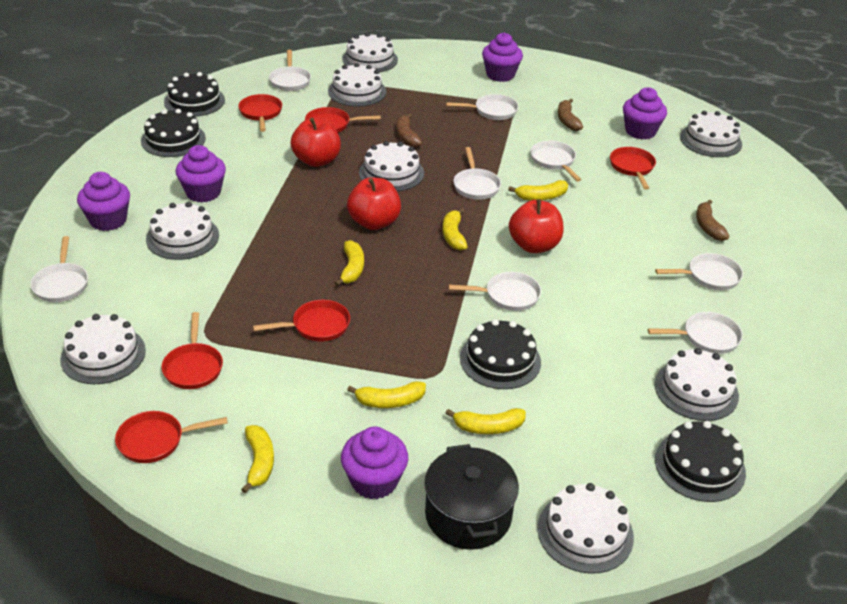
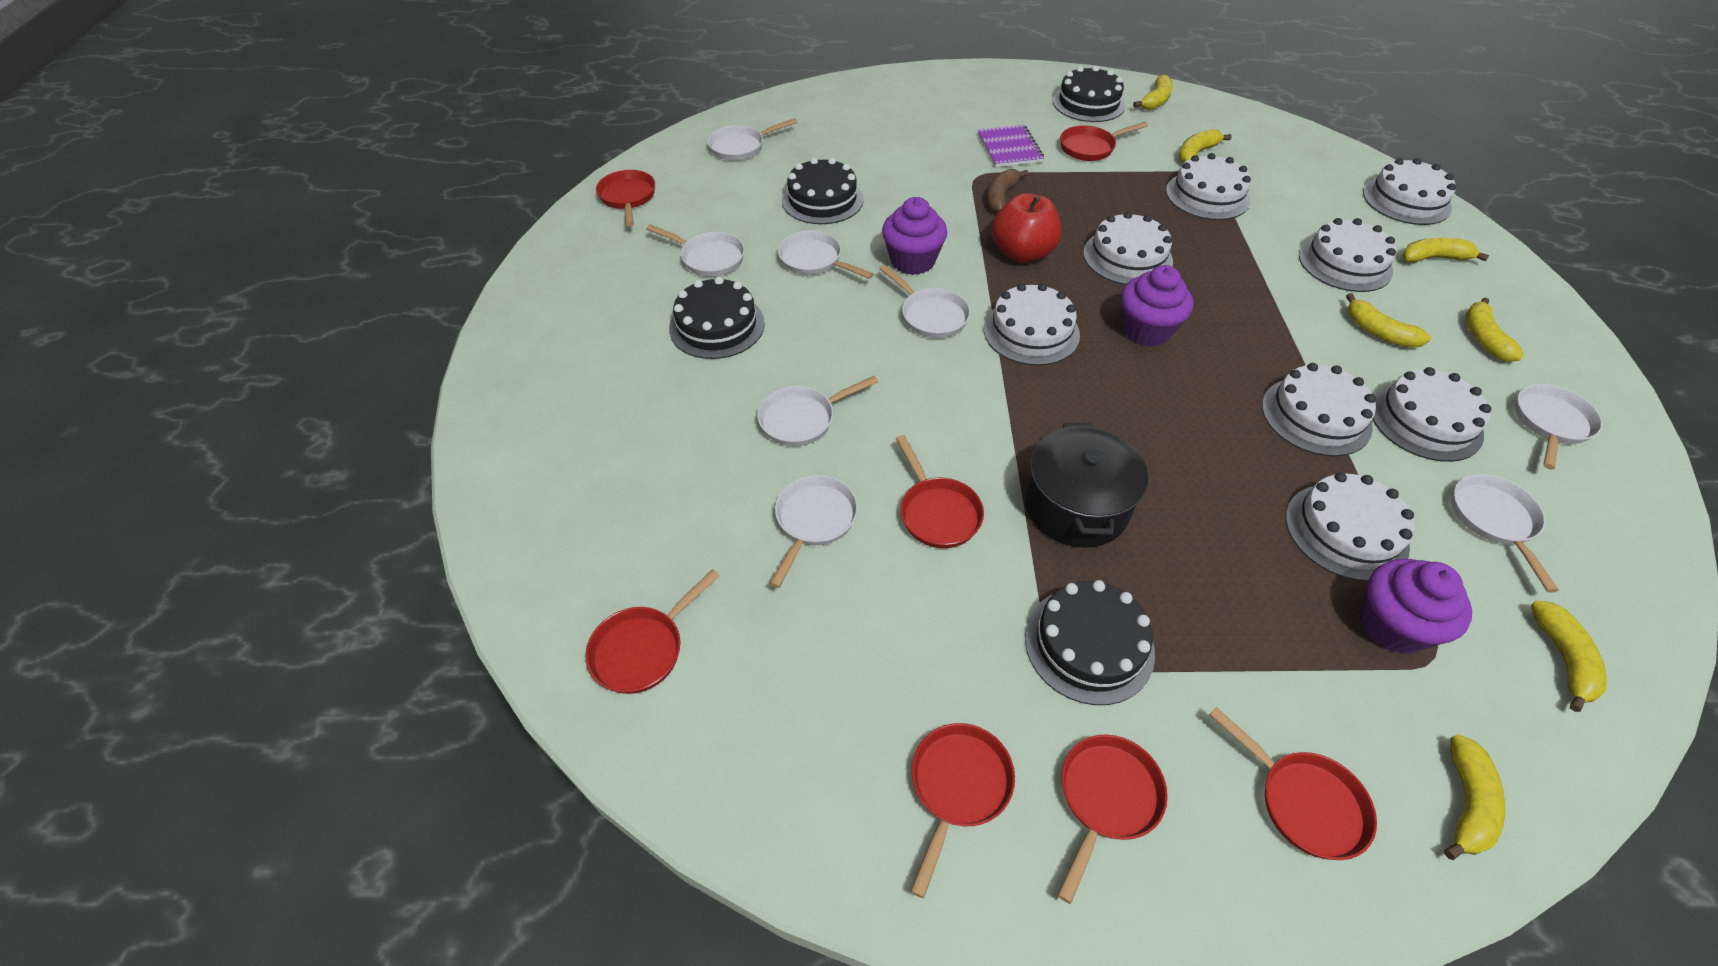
brown banana: 3 -> 1
purple cupcake: 5 -> 3
purple notebook: 0 -> 1
red apple: 3 -> 1
red pan: 6 -> 7
yellow banana: 6 -> 7

